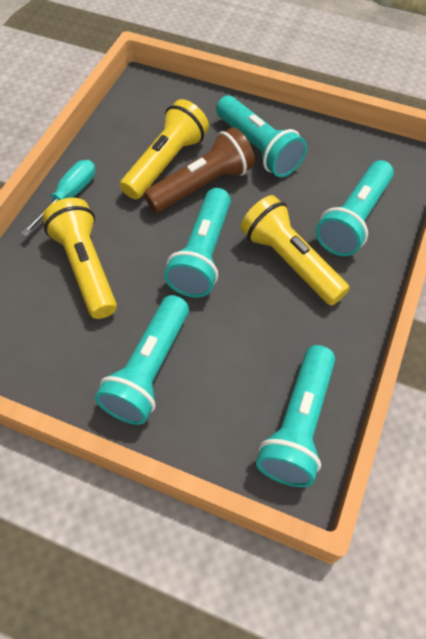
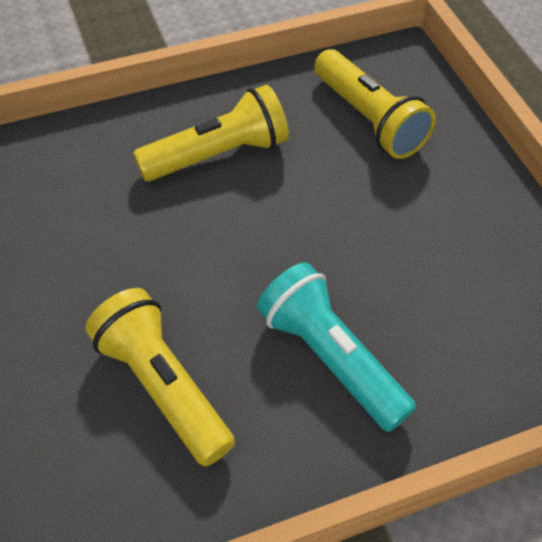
brown flashlight: 1 -> 0
turquoise flashlight: 5 -> 1
turquoise screwdriver: 1 -> 0

